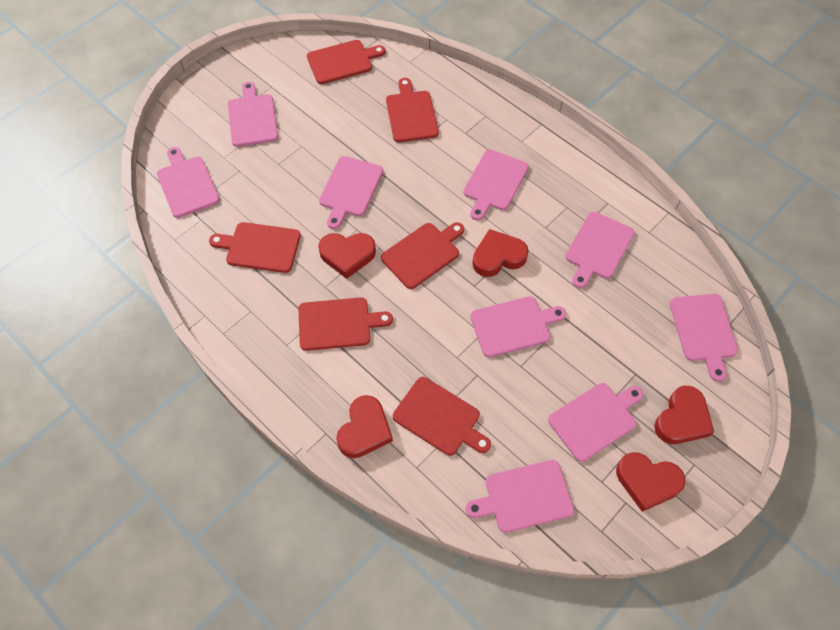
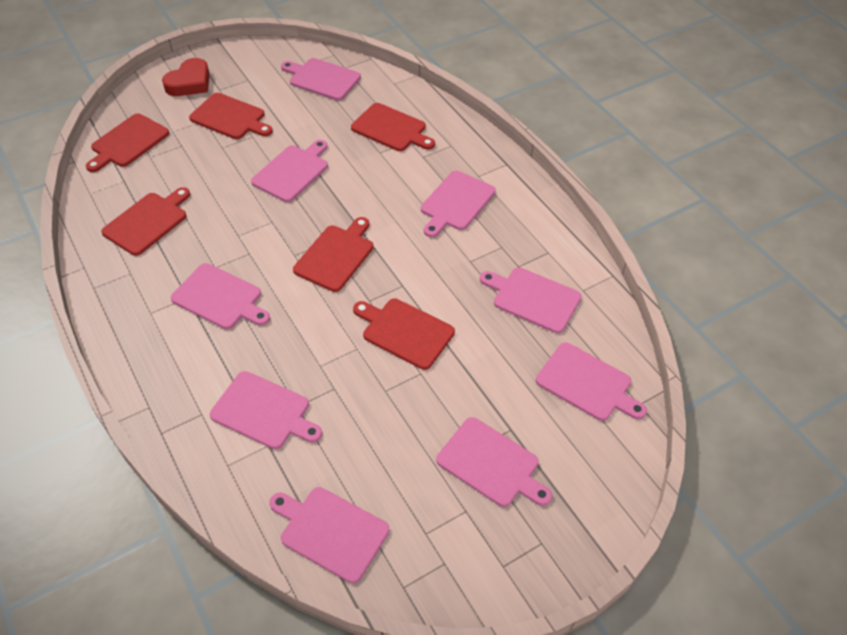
red heart: 5 -> 1

